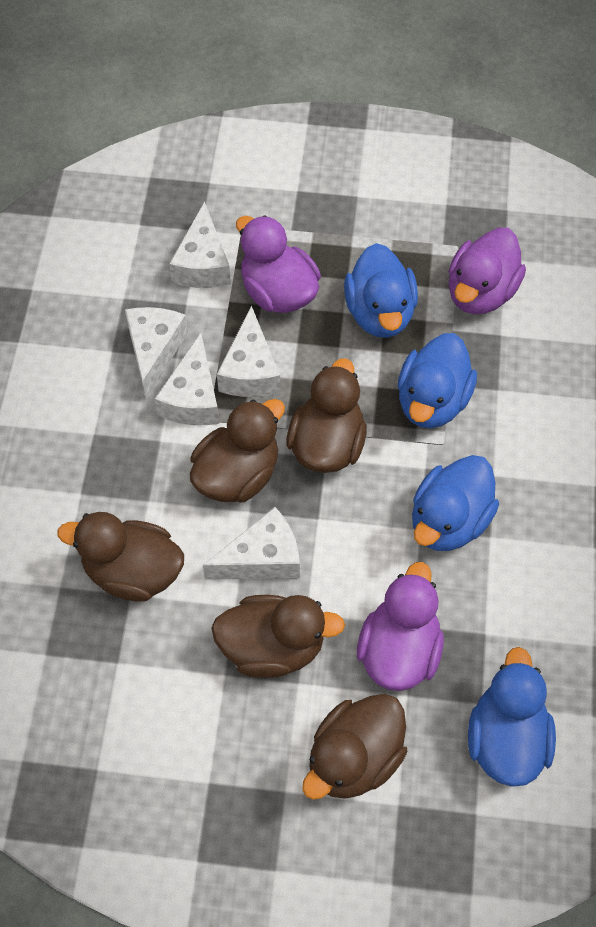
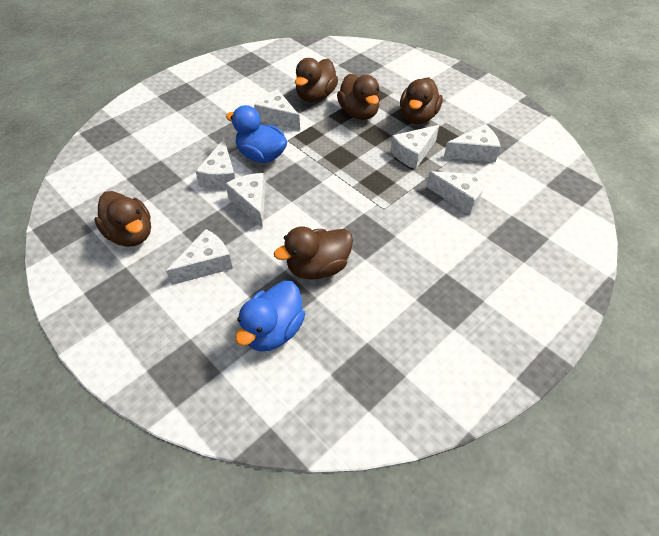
blue duck: 4 -> 2
purple duck: 3 -> 0
white cheese: 5 -> 7

